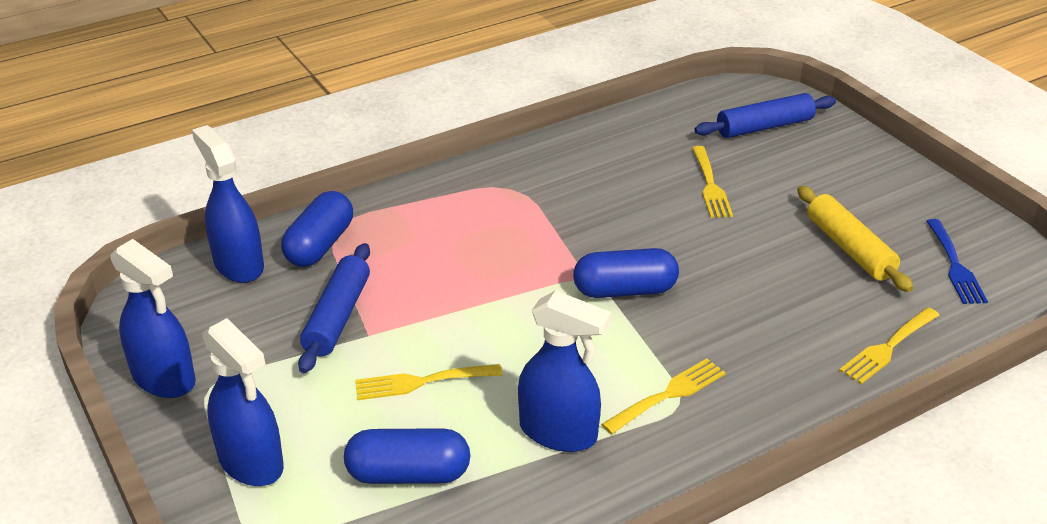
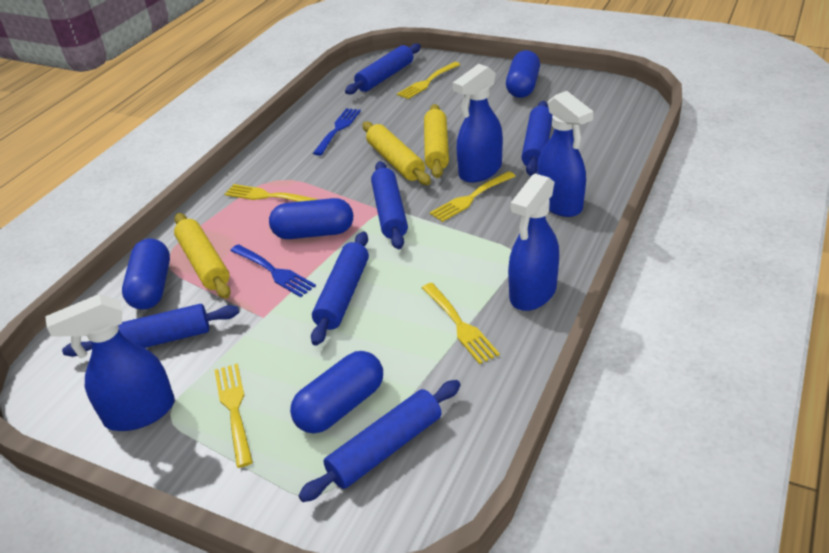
blue capsule: 3 -> 4
blue fork: 1 -> 2
blue rolling pin: 2 -> 6
yellow fork: 4 -> 5
yellow rolling pin: 1 -> 3

